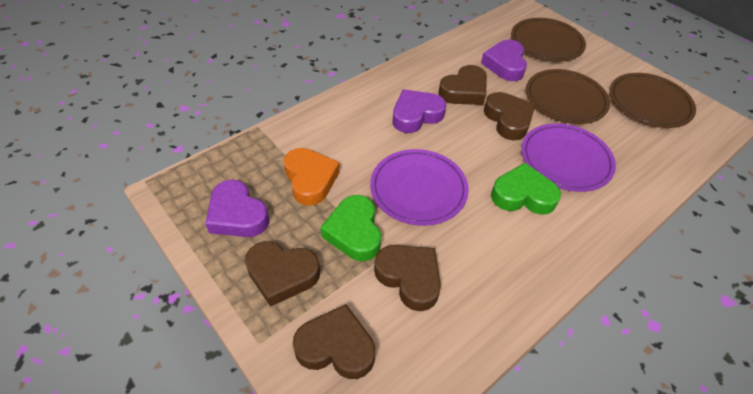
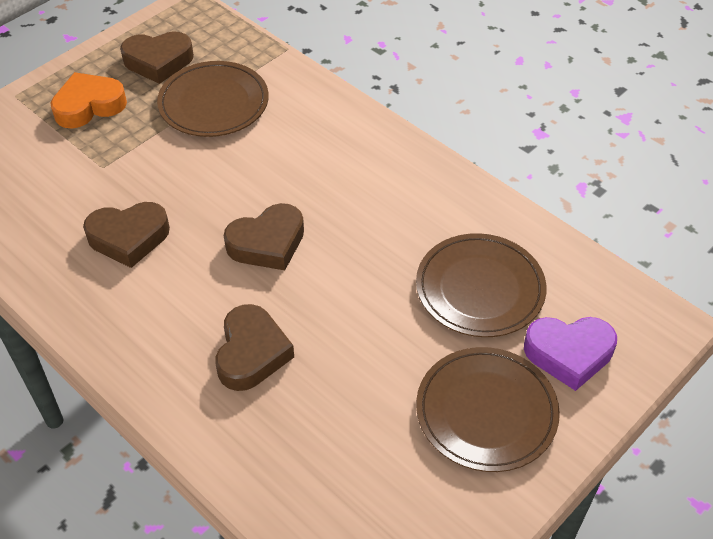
brown heart: 5 -> 4
green heart: 2 -> 0
purple heart: 3 -> 1
purple plate: 2 -> 0

